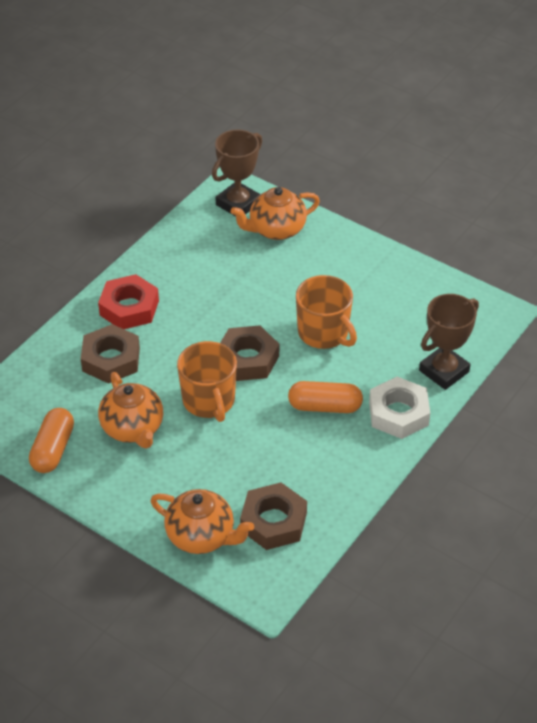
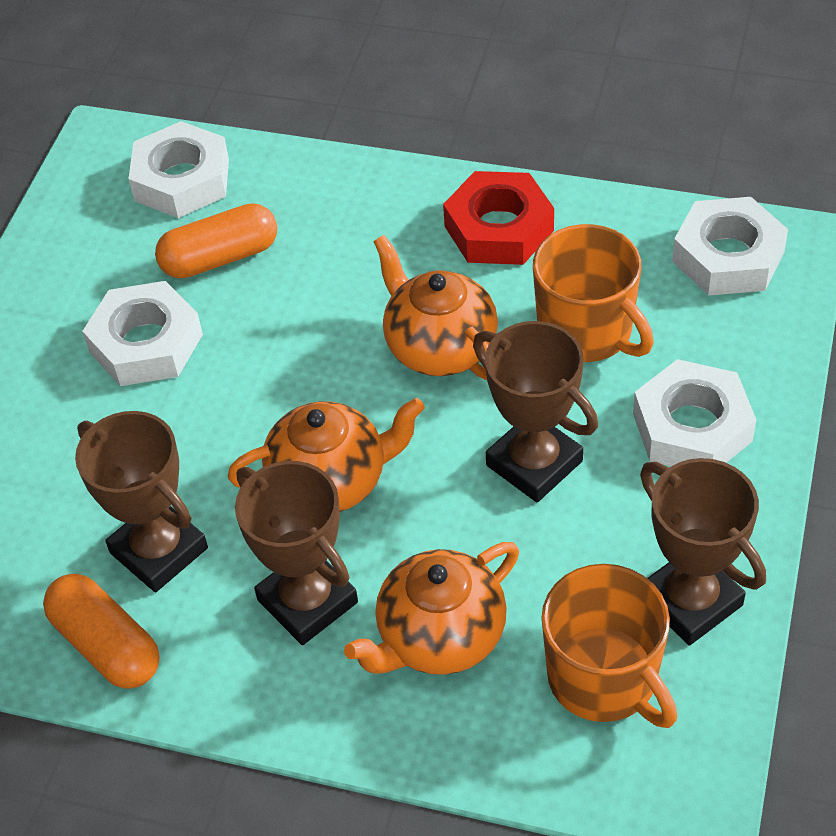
brown nut: 3 -> 0
brown trophy: 2 -> 4
white nut: 1 -> 4

